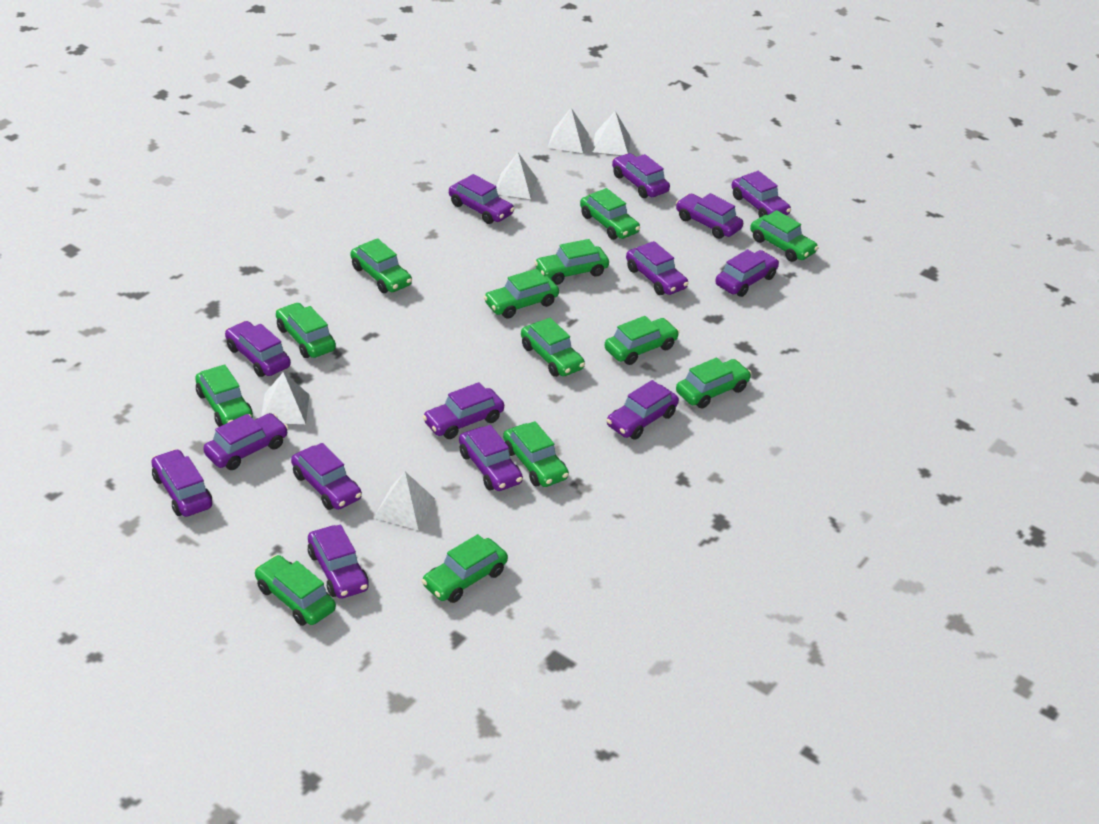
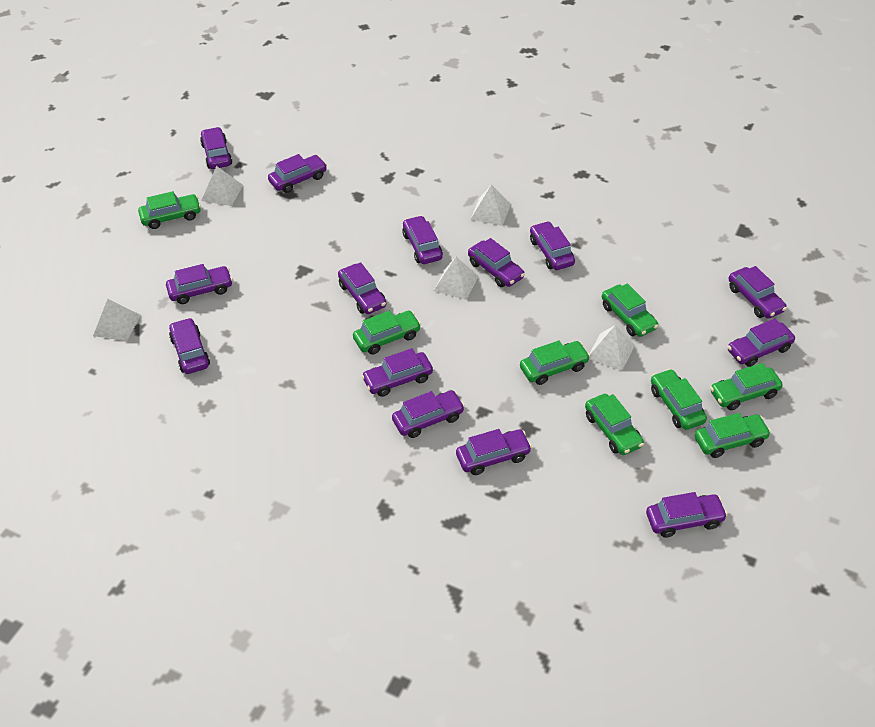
green car: 13 -> 8

